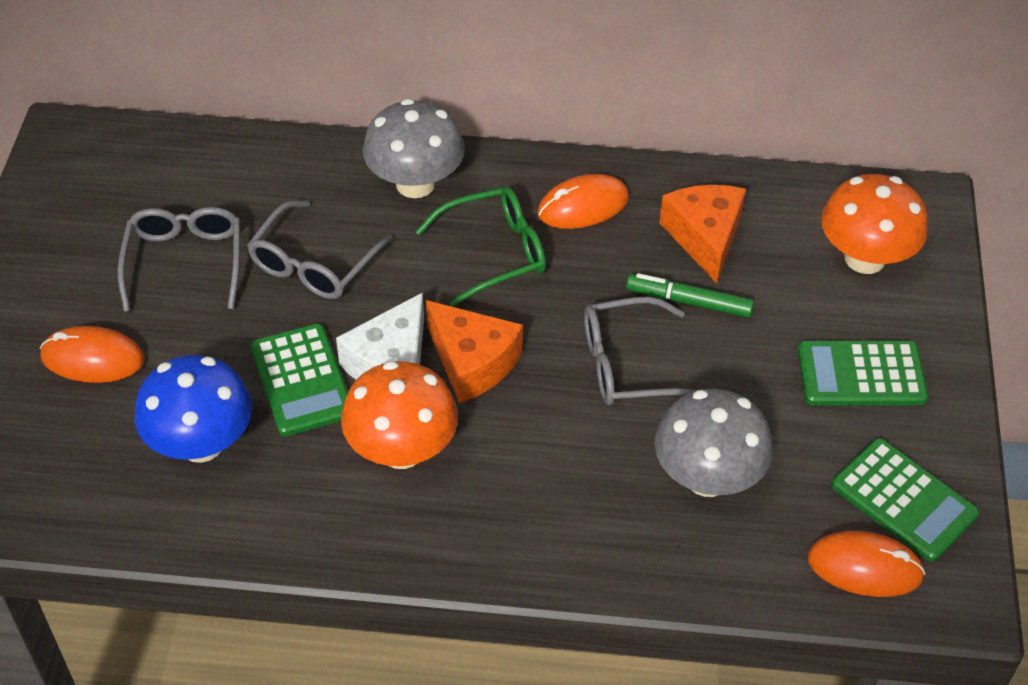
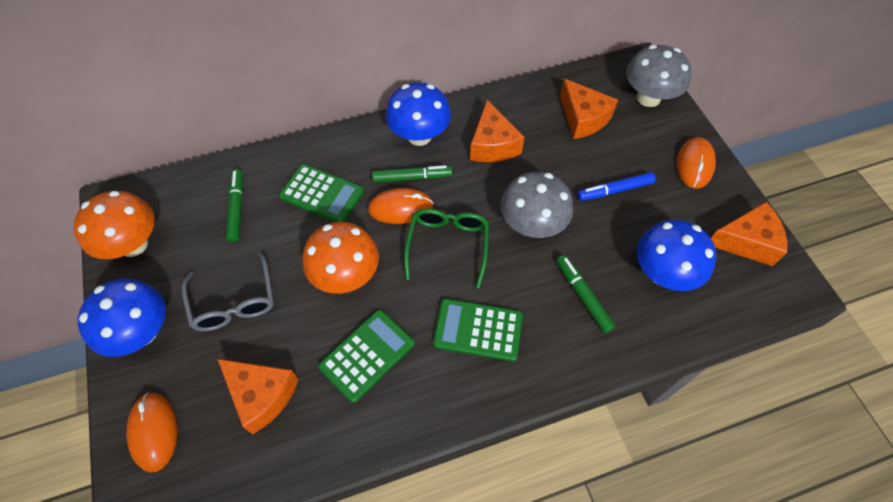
blue marker: 0 -> 1
blue mushroom: 1 -> 3
green marker: 1 -> 3
grey glasses: 3 -> 1
orange cheese: 2 -> 4
white cheese: 1 -> 0

